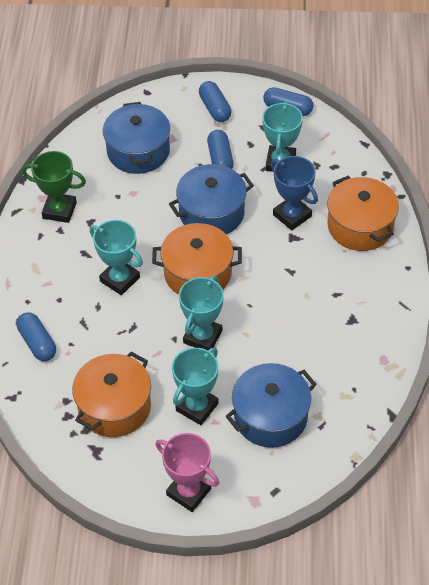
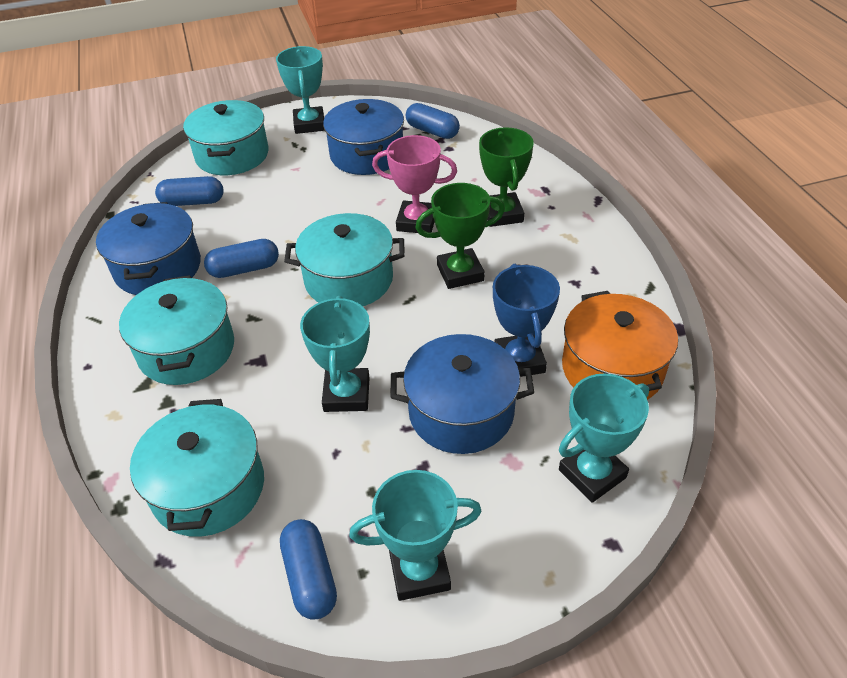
green trophy: 1 -> 2
orange pot: 3 -> 1
turquoise pot: 0 -> 4

